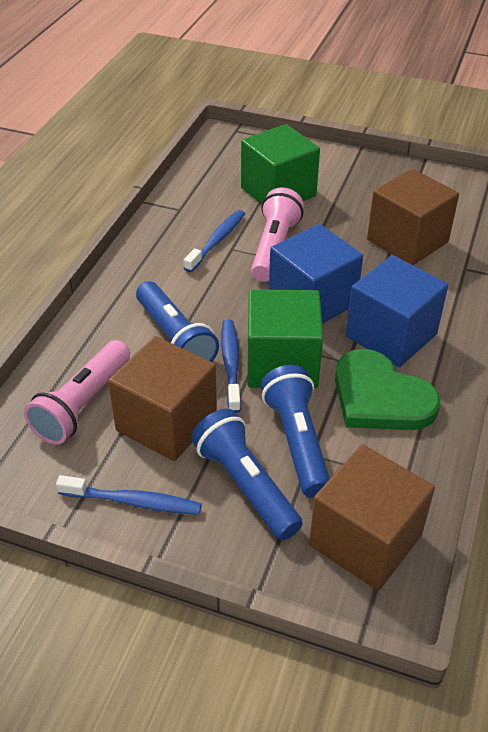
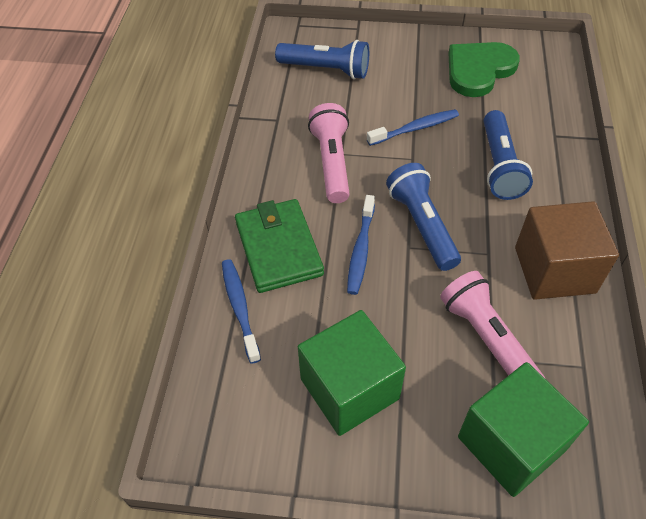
blue cube: 2 -> 0
brown cube: 3 -> 1
green wallet: 0 -> 1

